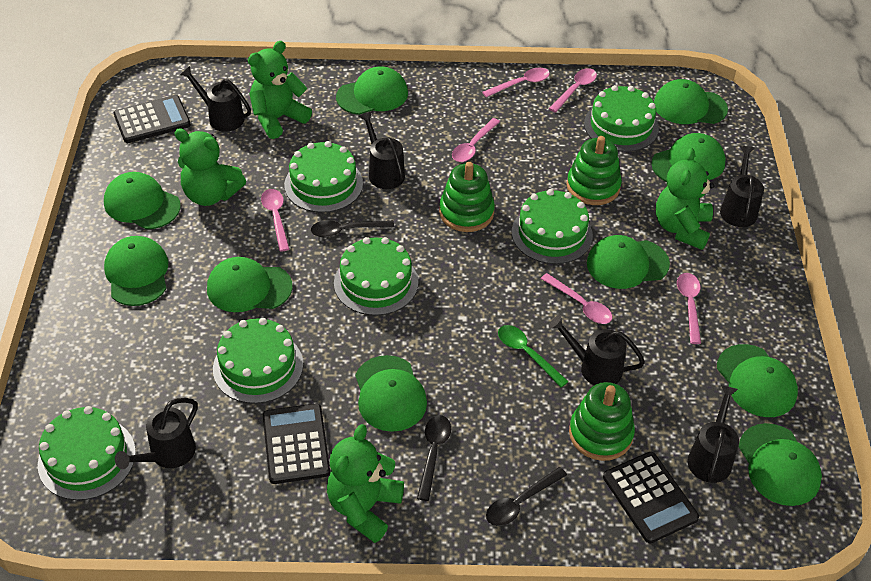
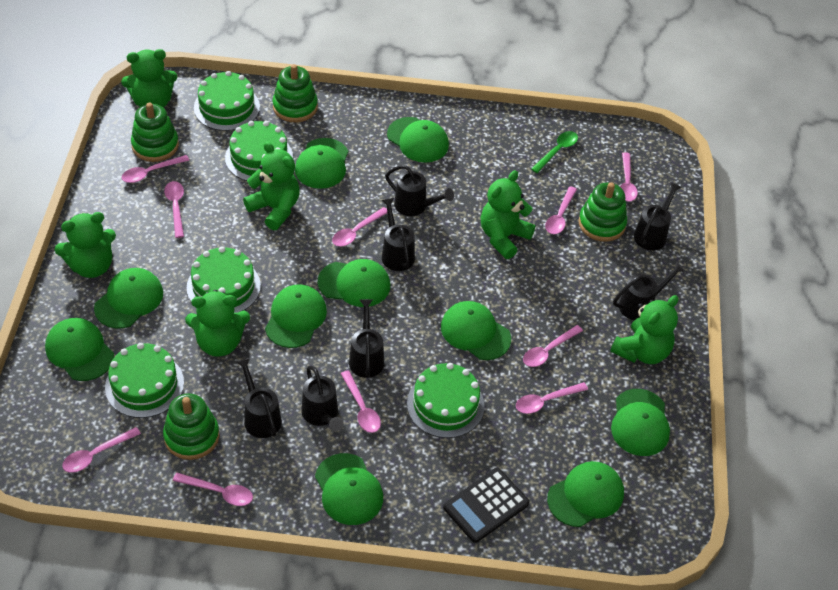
black calculator: 3 -> 1
black spoon: 3 -> 0
black watering can: 6 -> 7
green cake: 6 -> 5
green stacking toy: 3 -> 4
green teddy bear: 4 -> 6
pink spoon: 6 -> 10

